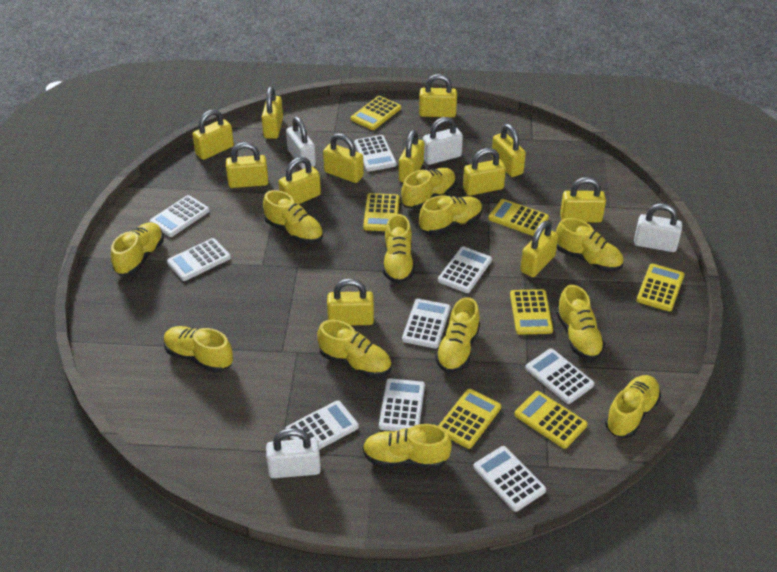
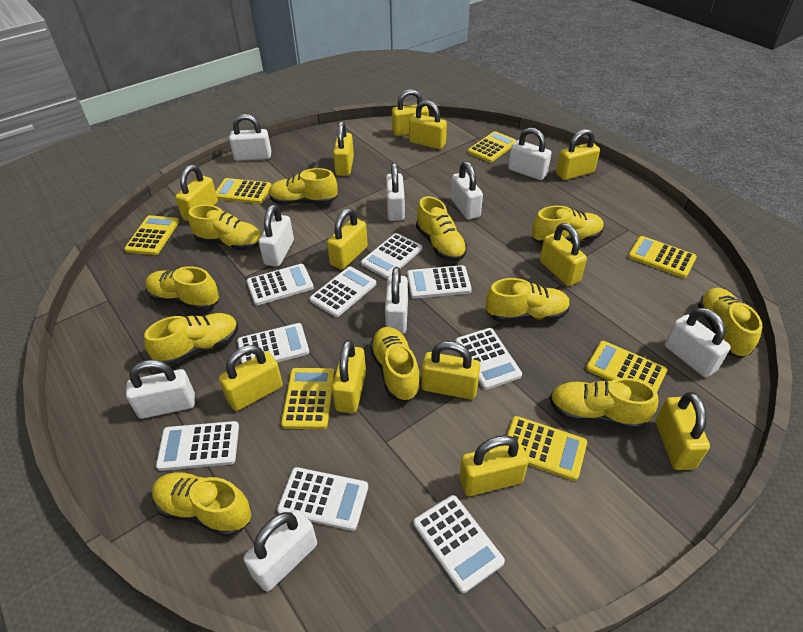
white padlock: 4 -> 9
yellow shoe: 12 -> 11

